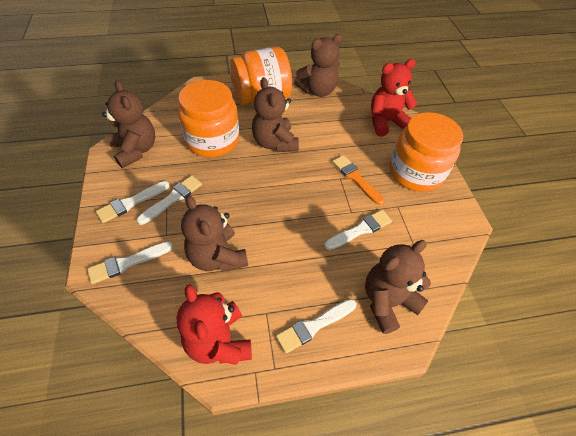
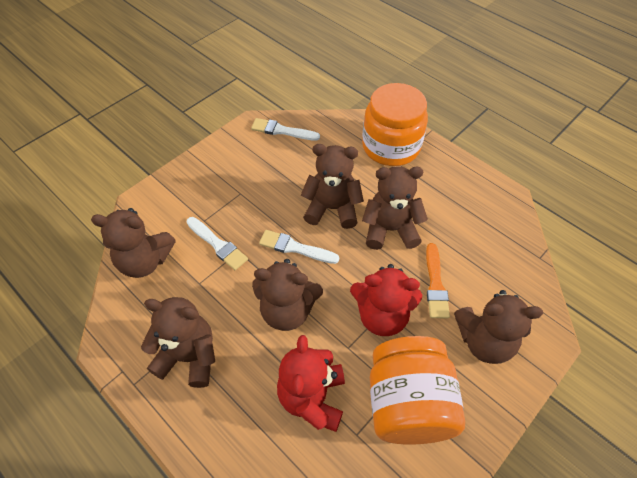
brown teddy bear: 5 -> 6
orange jar: 3 -> 2
white brush: 5 -> 3

